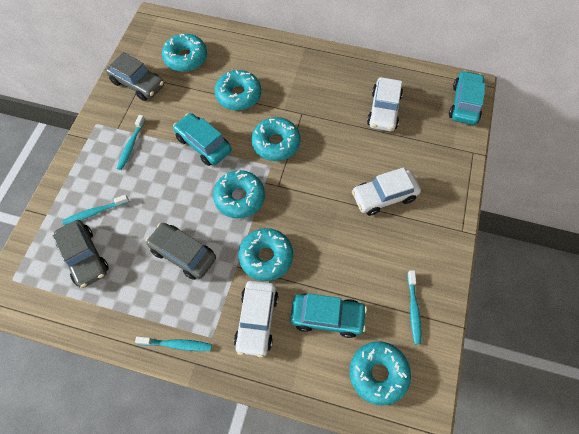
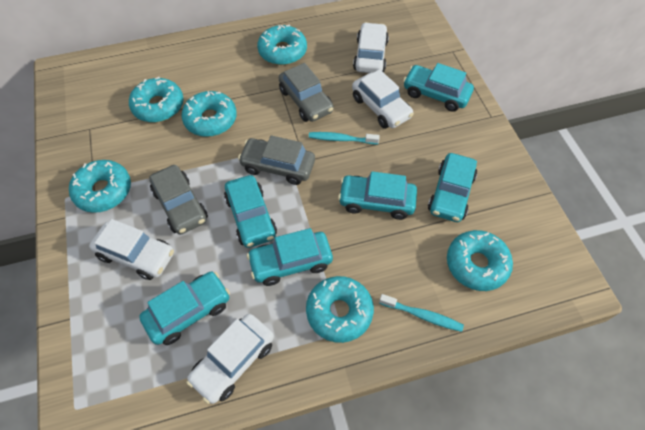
turquoise car: 3 -> 6
turquoise toothbrush: 4 -> 2
white car: 3 -> 4

